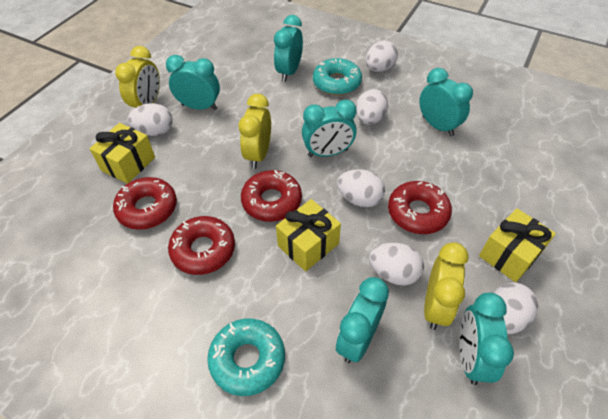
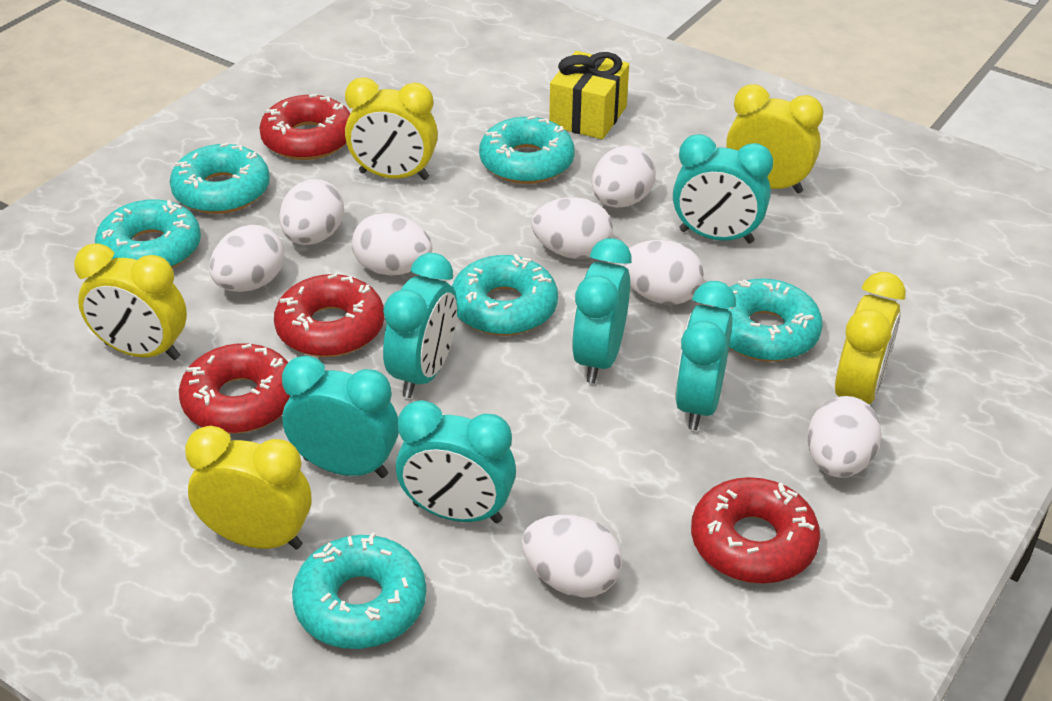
turquoise donut: 2 -> 6
white egg: 6 -> 8
yellow clock: 3 -> 5
yellow gift: 3 -> 1

